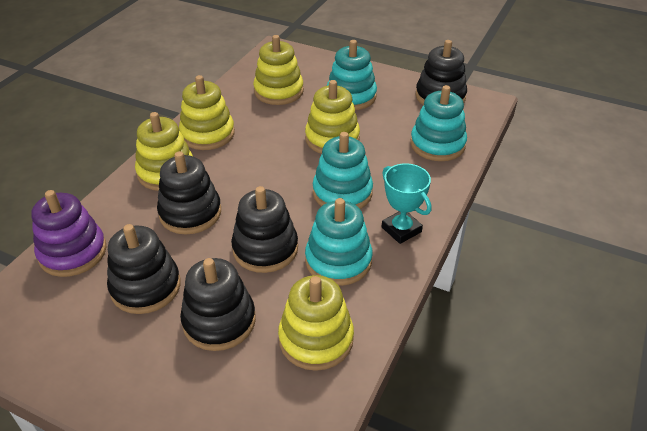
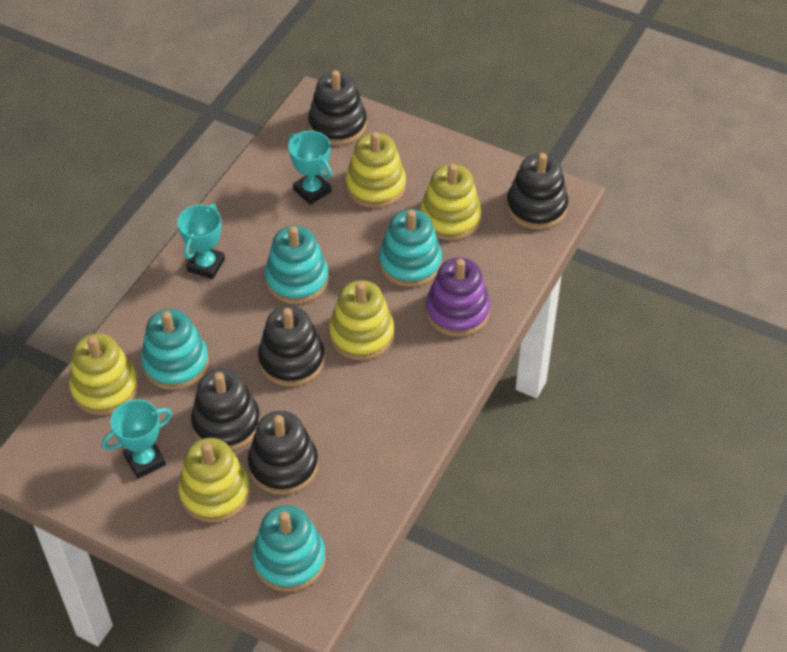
turquoise trophy: 1 -> 3

